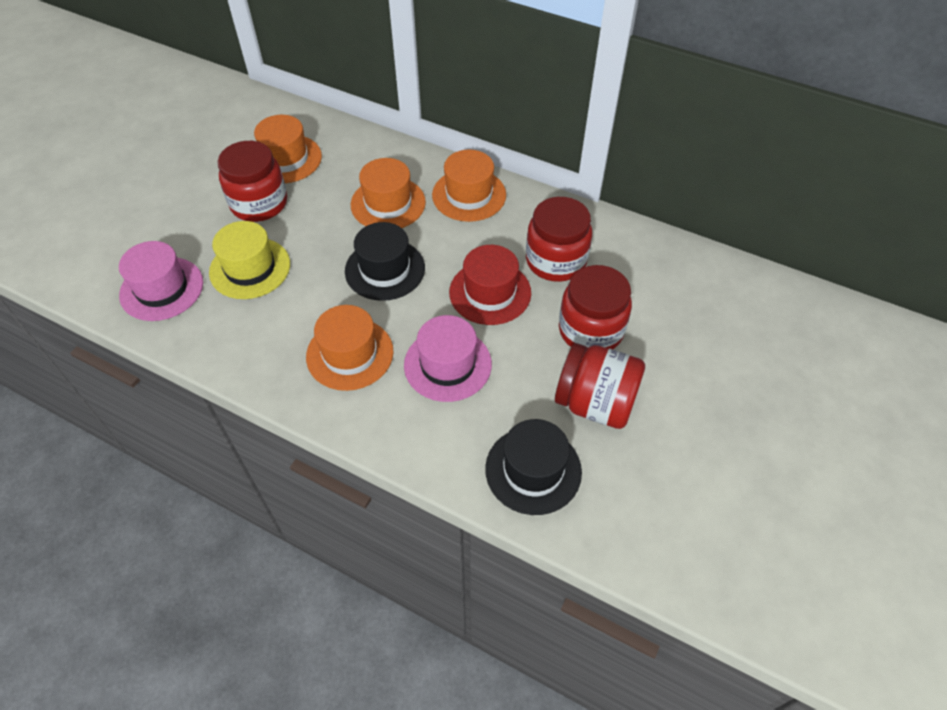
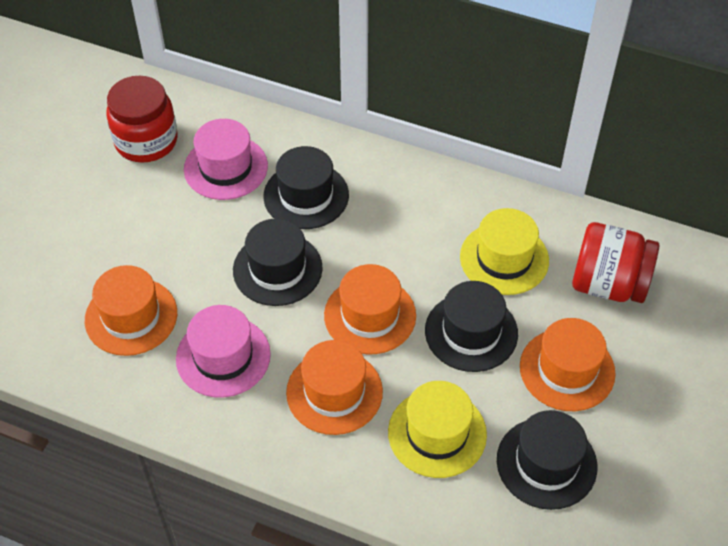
black hat: 2 -> 4
red hat: 1 -> 0
red jar: 4 -> 2
yellow hat: 1 -> 2

